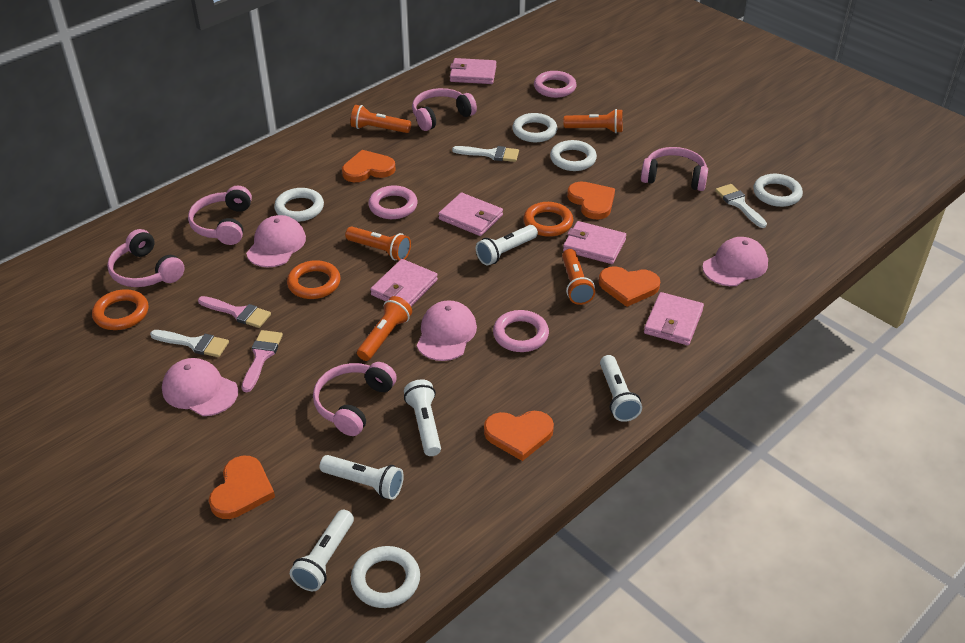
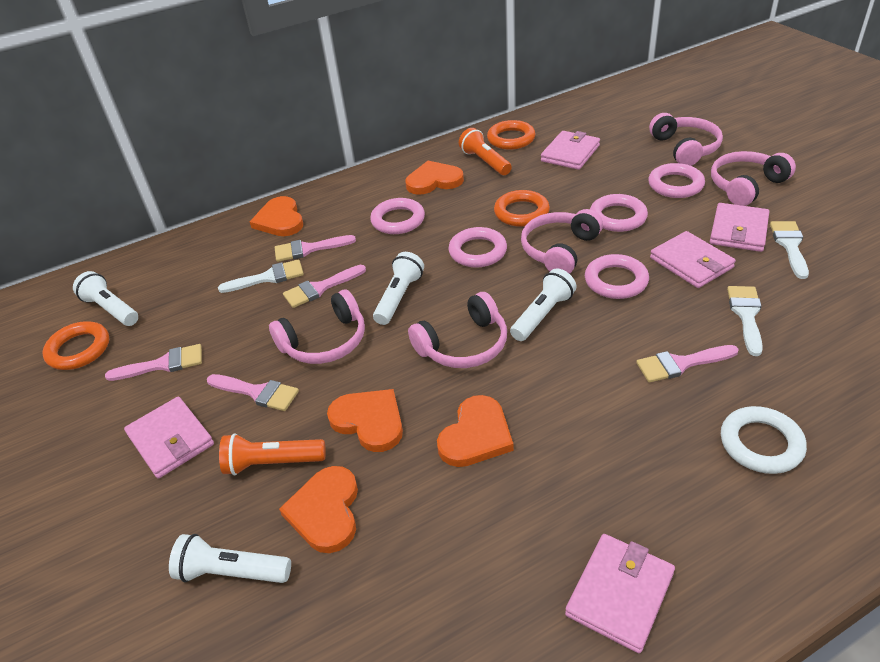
orange flashlight: 5 -> 2
pink brush: 2 -> 5
pink cap: 4 -> 0
pink ring: 3 -> 5
white flashlight: 5 -> 4
white ring: 5 -> 1

